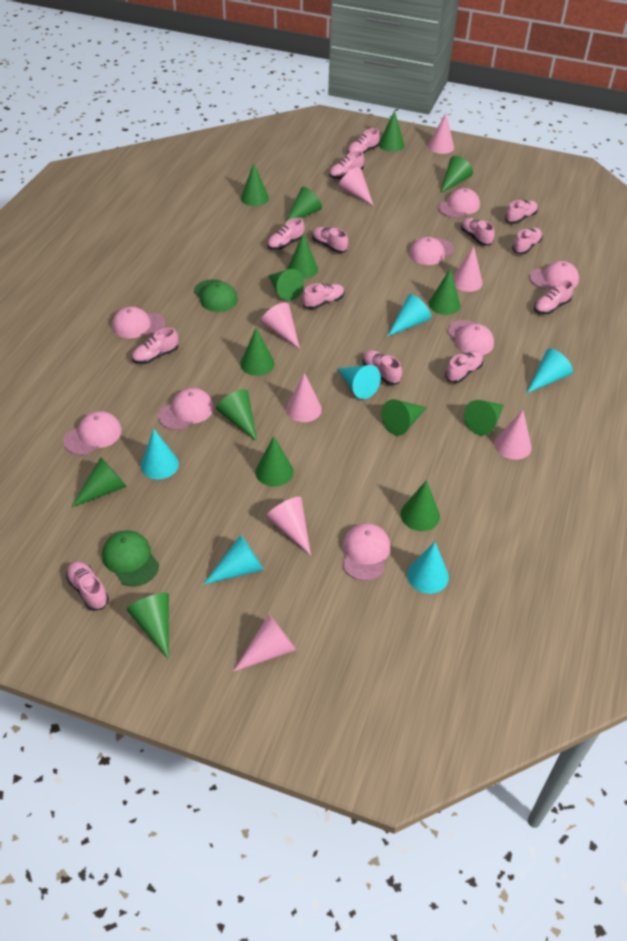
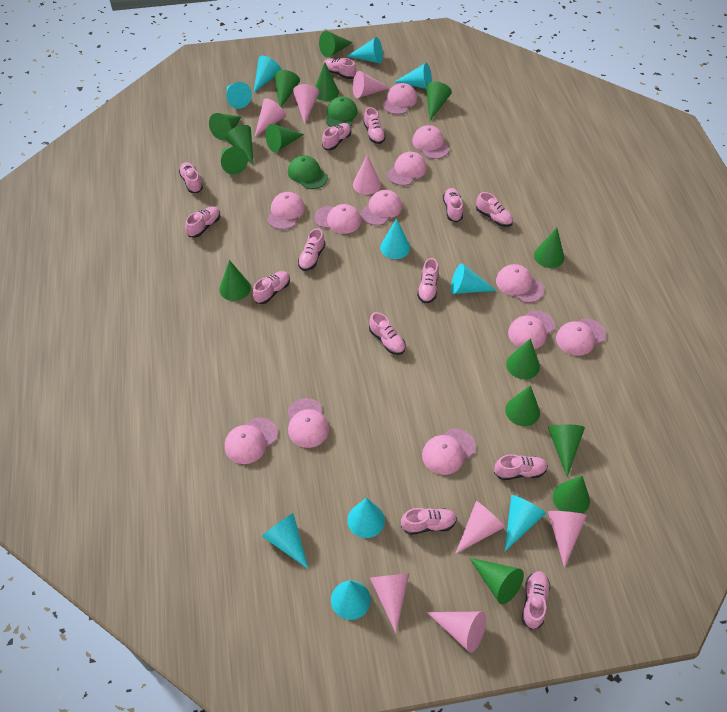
pink cap: 8 -> 12
pink shoe: 13 -> 14
turquoise cone: 6 -> 10

